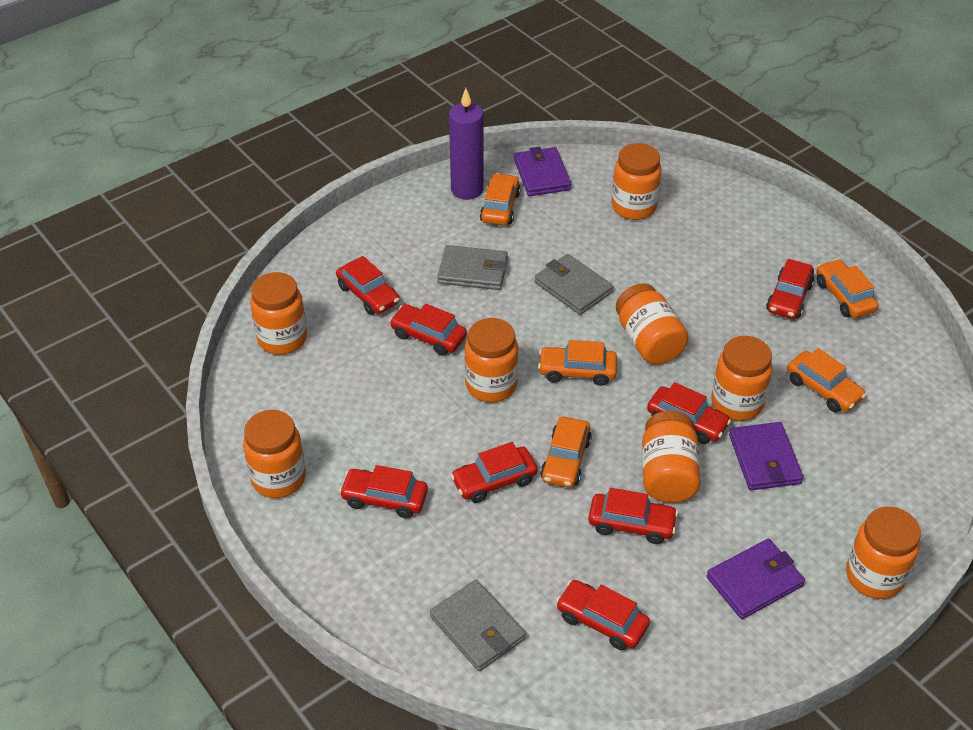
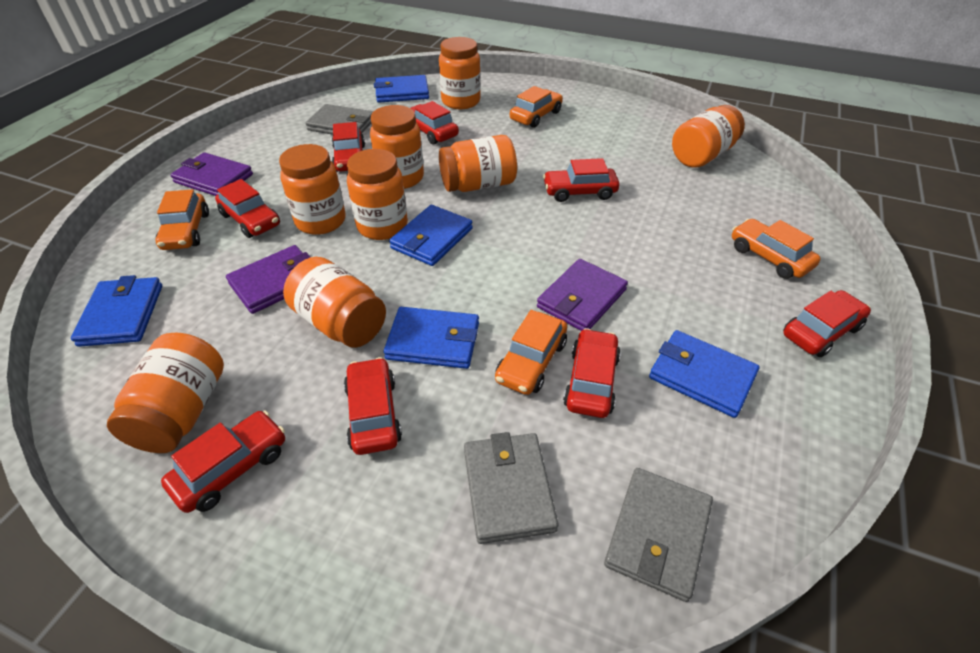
blue wallet: 0 -> 5
orange car: 5 -> 4
purple candle: 1 -> 0

